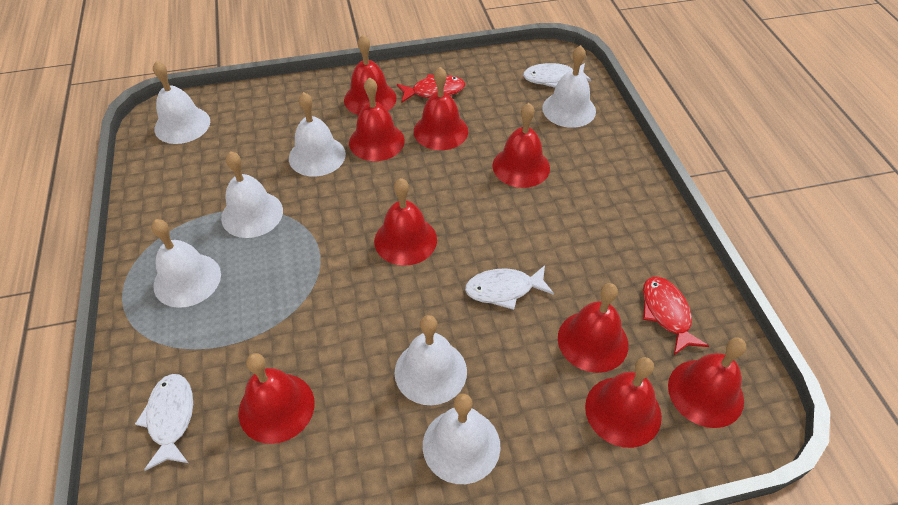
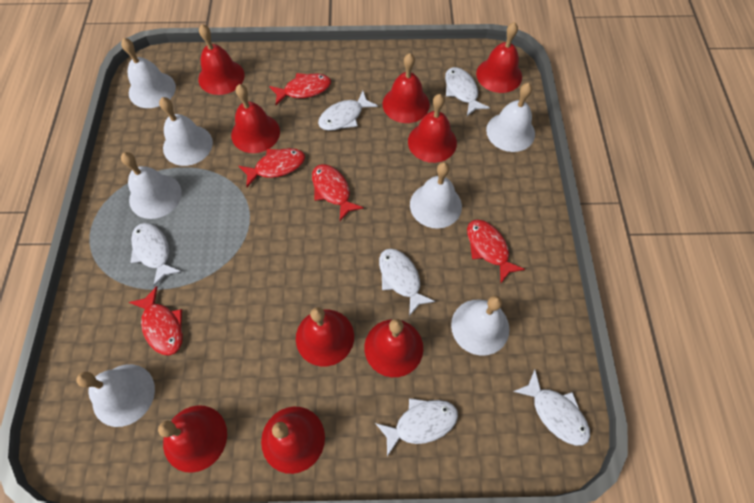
red fish: 2 -> 5
white fish: 3 -> 6

